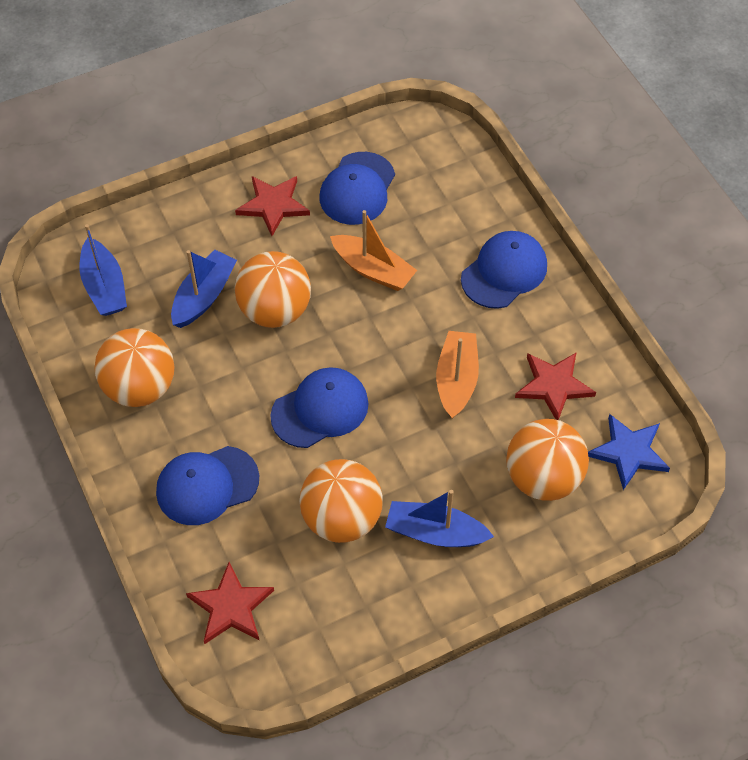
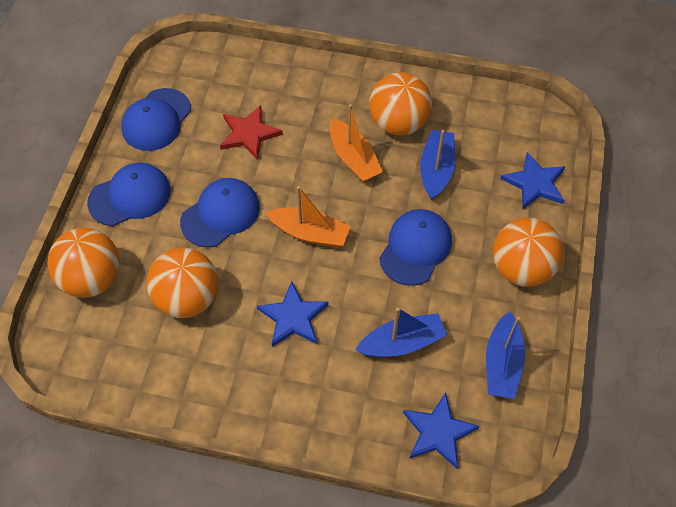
blue star: 1 -> 3
red star: 3 -> 1

